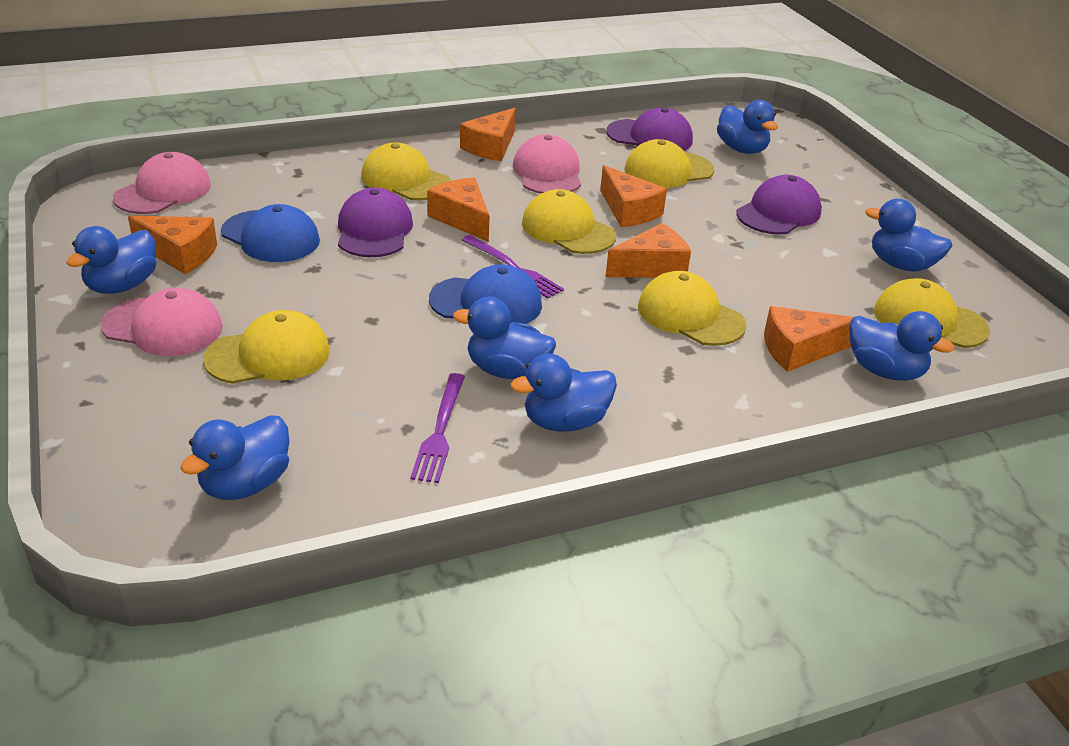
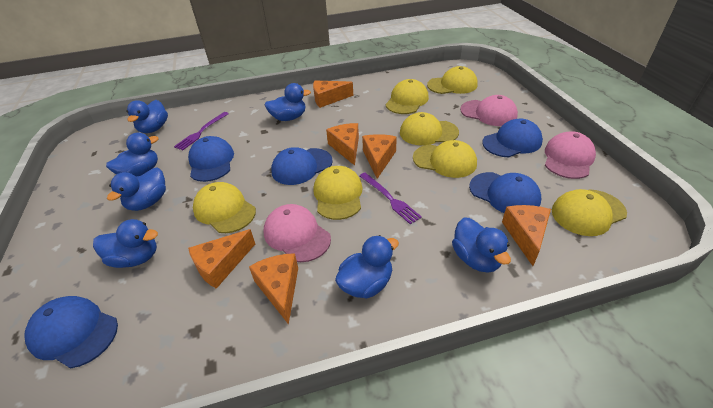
blue cap: 2 -> 5
purple cap: 3 -> 0
yellow cap: 6 -> 7

